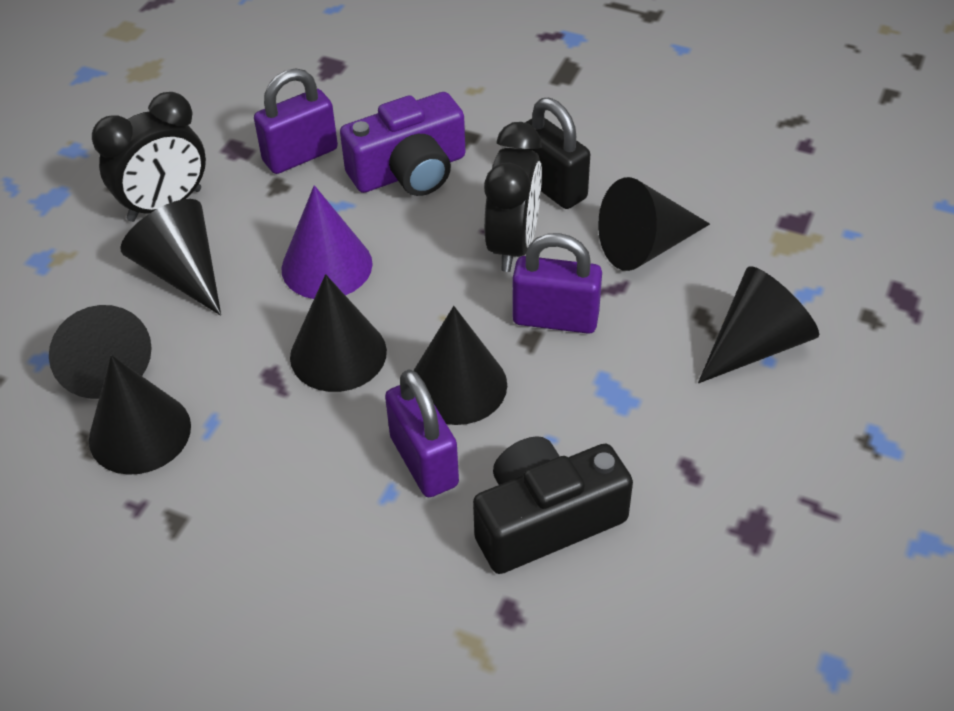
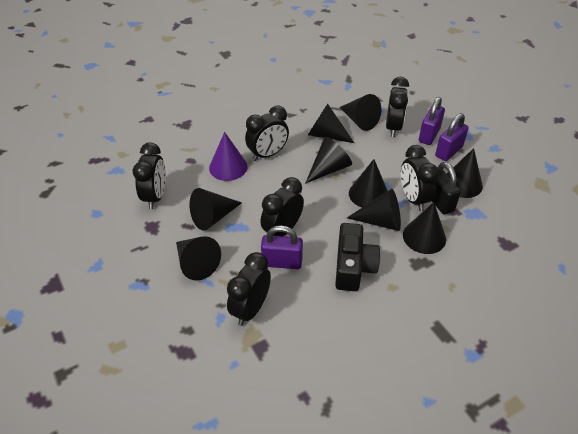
black clock: 2 -> 6
black cone: 7 -> 9
purple camera: 1 -> 0

